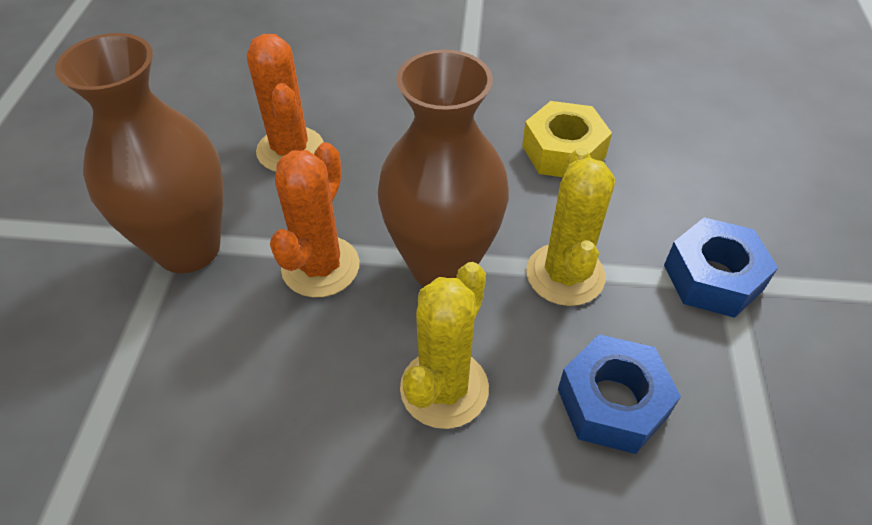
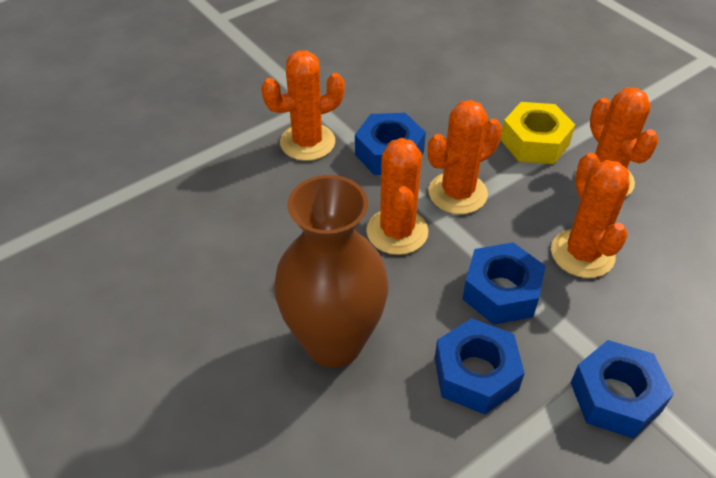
blue nut: 2 -> 4
brown vase: 2 -> 1
orange cactus: 2 -> 5
yellow cactus: 2 -> 0

